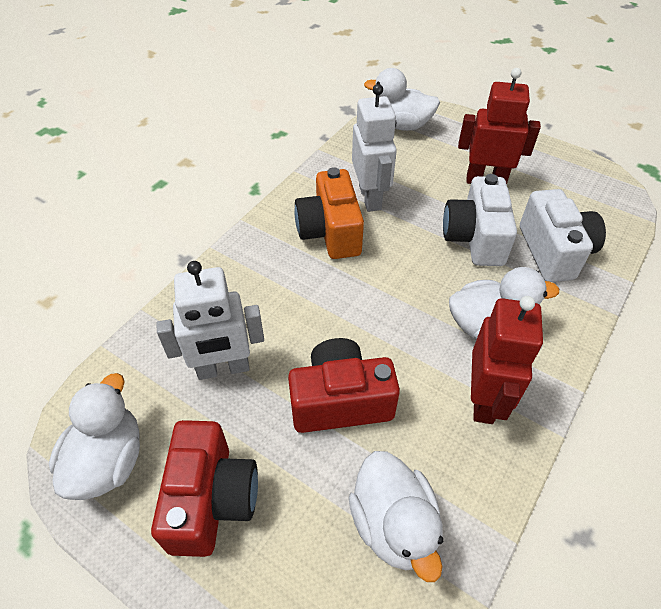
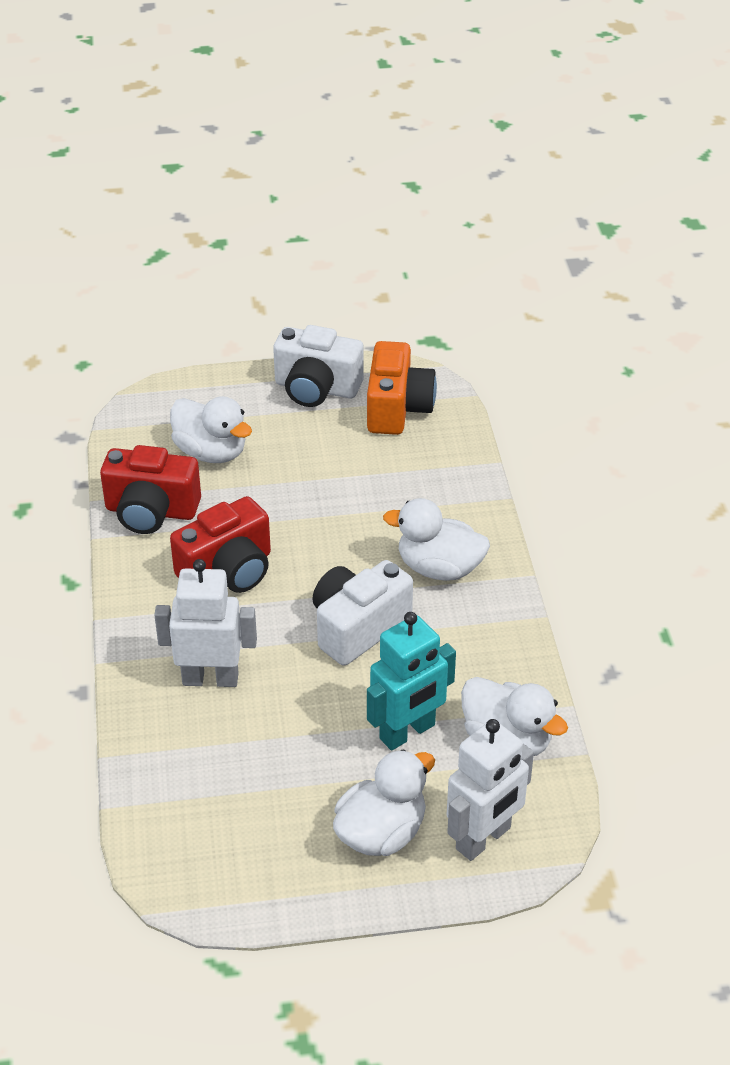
red robot: 2 -> 0
turquoise robot: 0 -> 1

